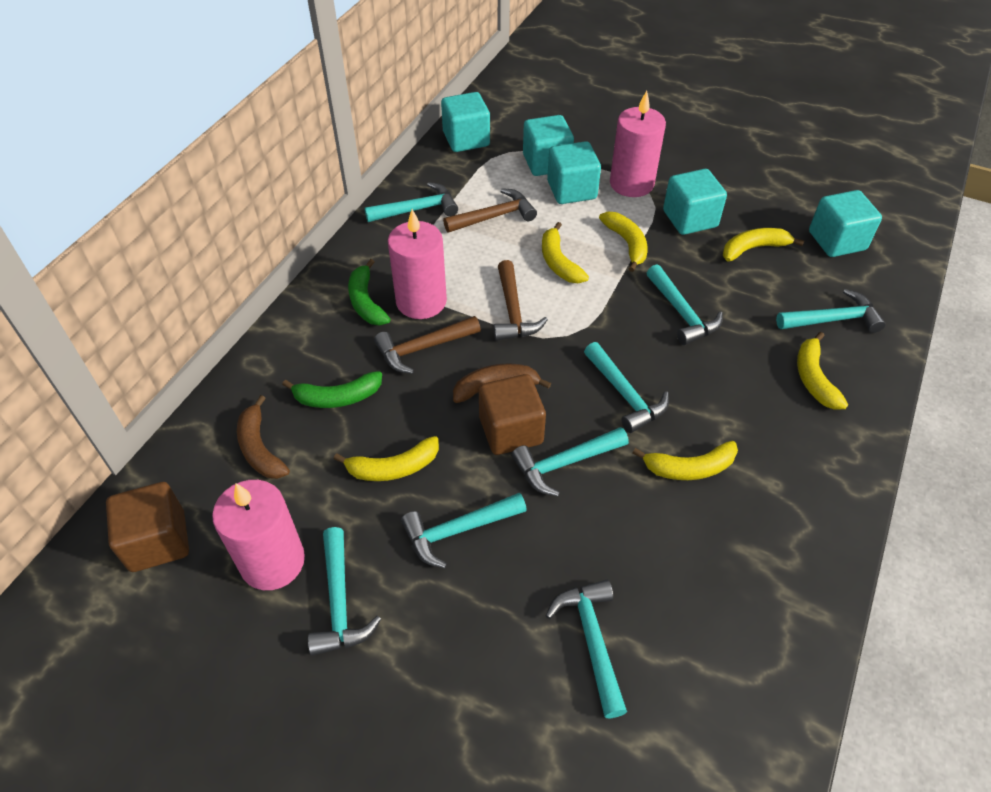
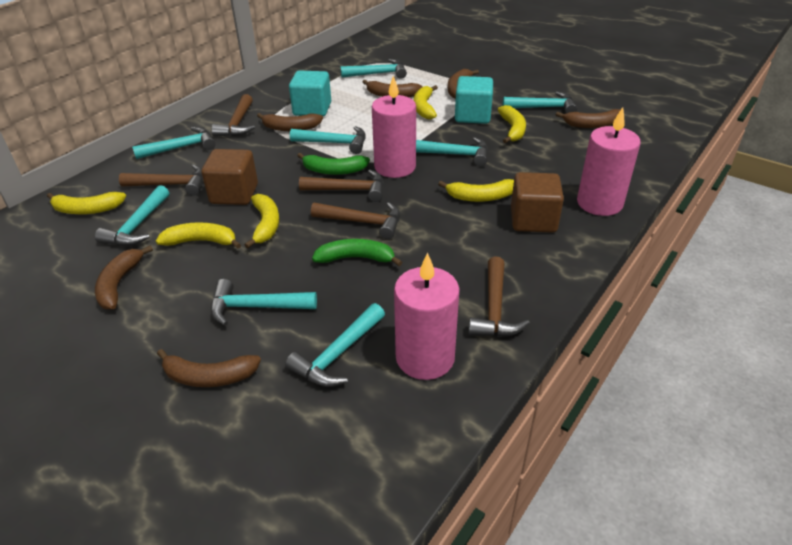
brown banana: 2 -> 6
brown hammer: 3 -> 5
turquoise cube: 5 -> 2

